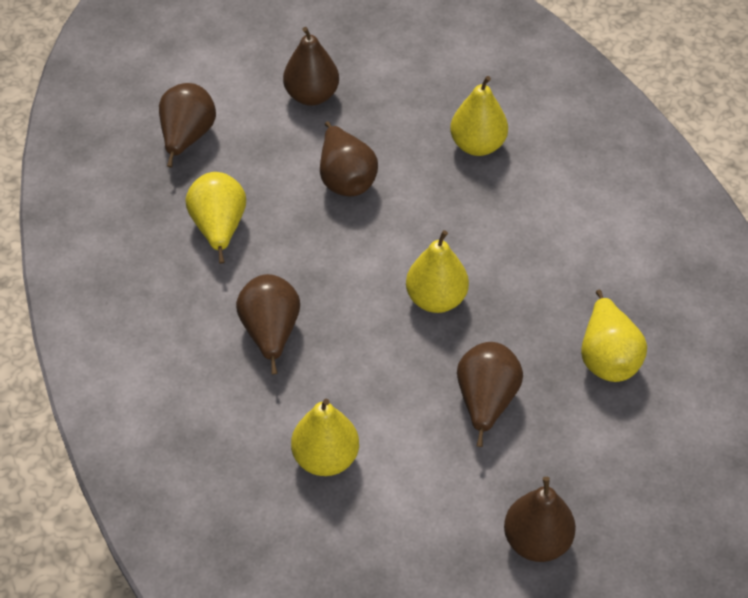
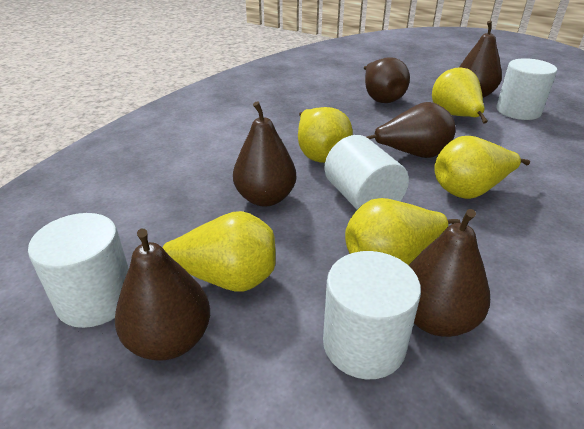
white cylinder: 0 -> 4

